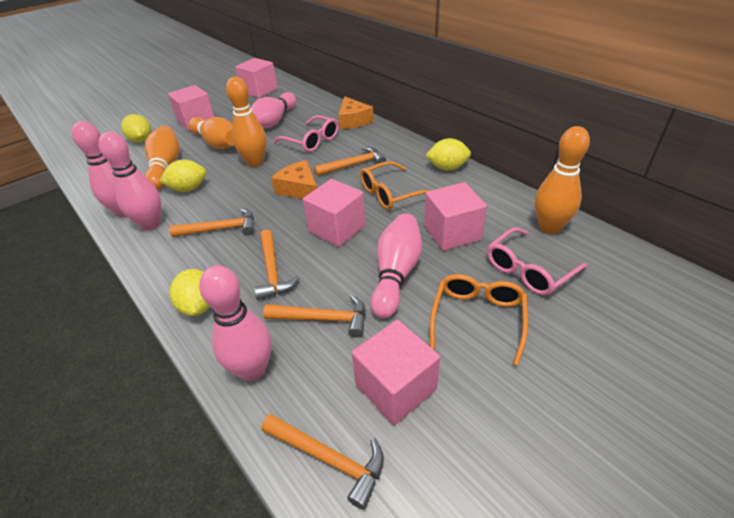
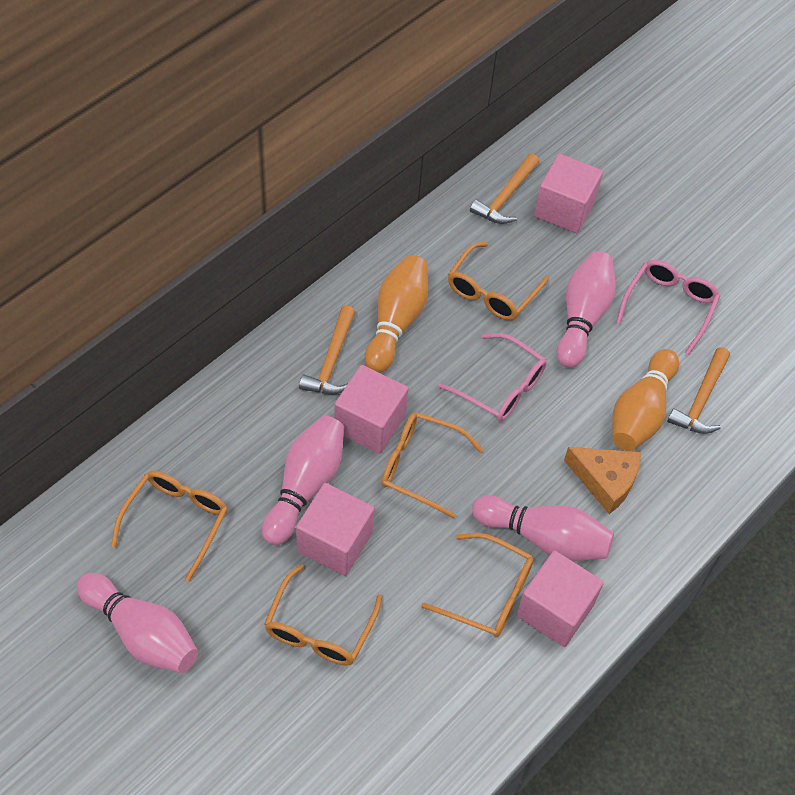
orange bowling pin: 4 -> 2
orange cheese: 2 -> 1
orange glasses: 2 -> 5
orange hammer: 5 -> 3
pink bowling pin: 5 -> 4
pink cube: 5 -> 4
yellow lemon: 4 -> 0

